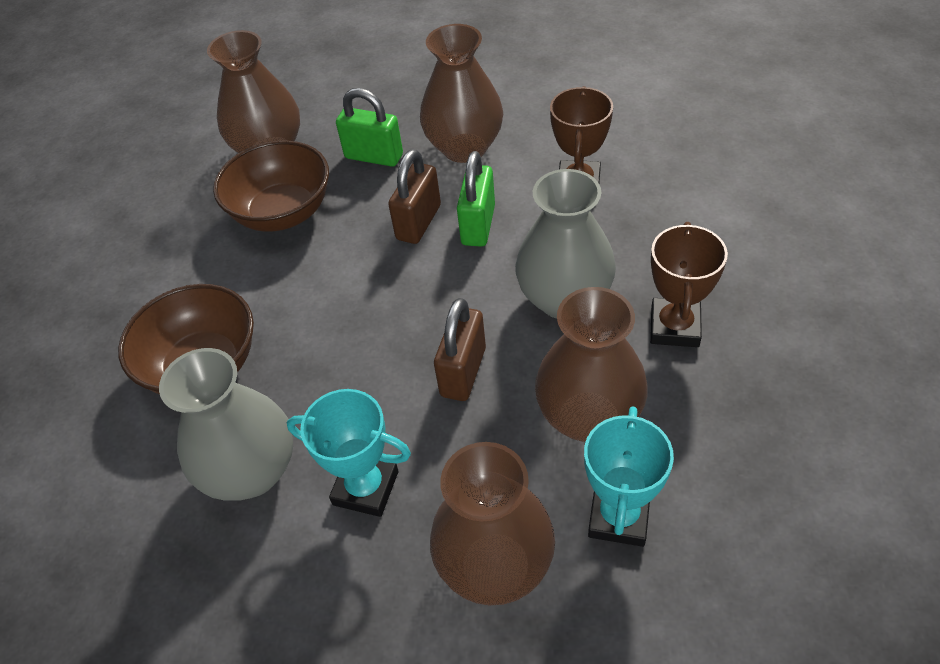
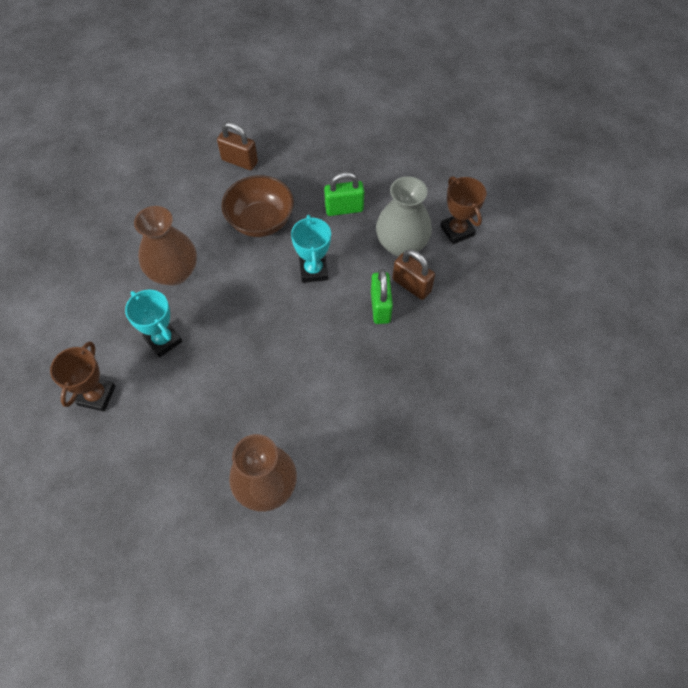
brown bowl: 2 -> 1
brown vase: 4 -> 2
grey vase: 2 -> 1

